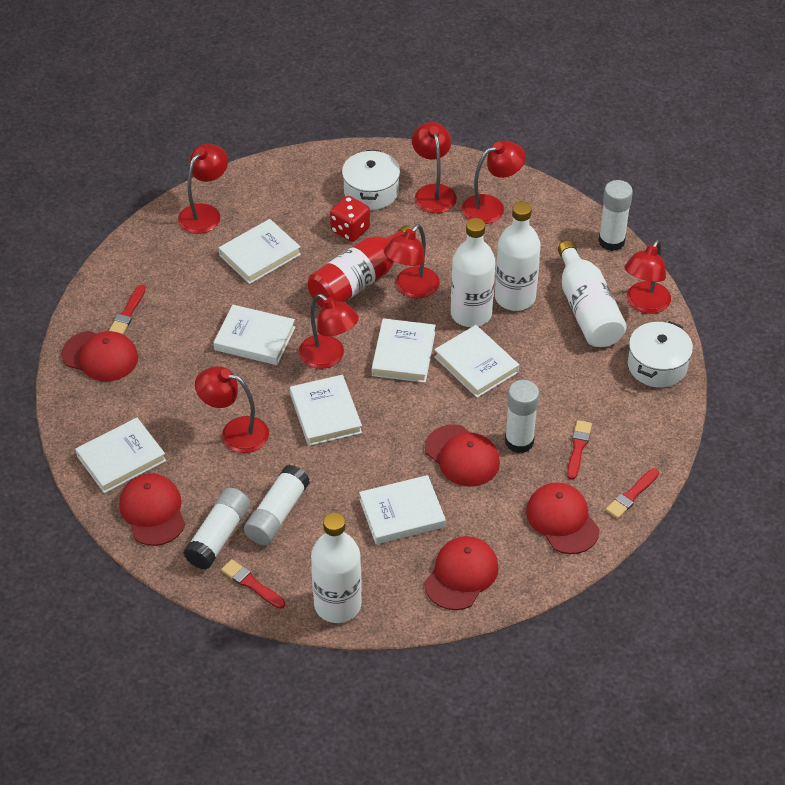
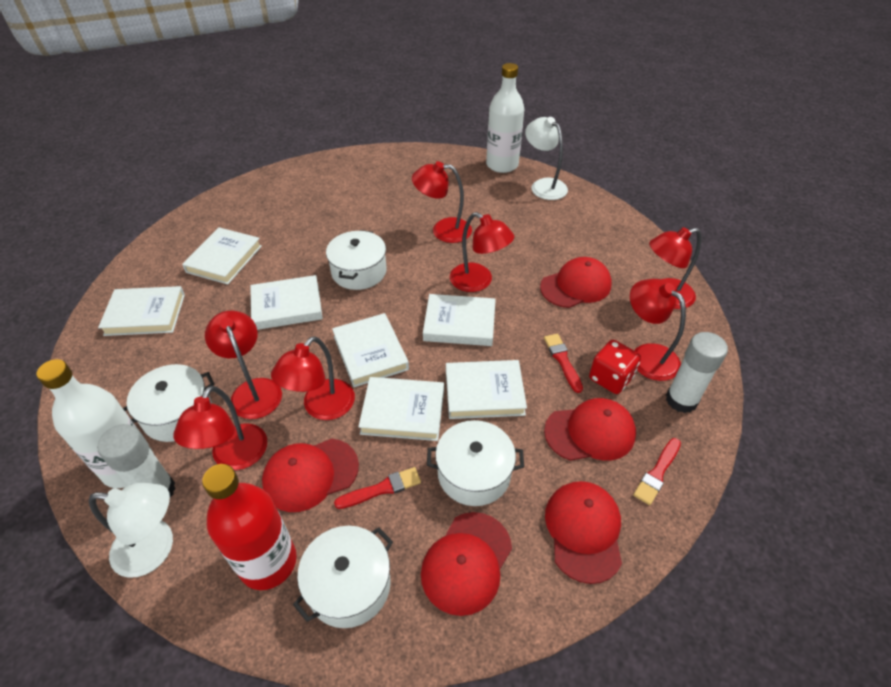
red brush: 4 -> 3
white bottle: 4 -> 2
white glue stick: 4 -> 2
white lamp: 0 -> 2
white pot: 2 -> 4

